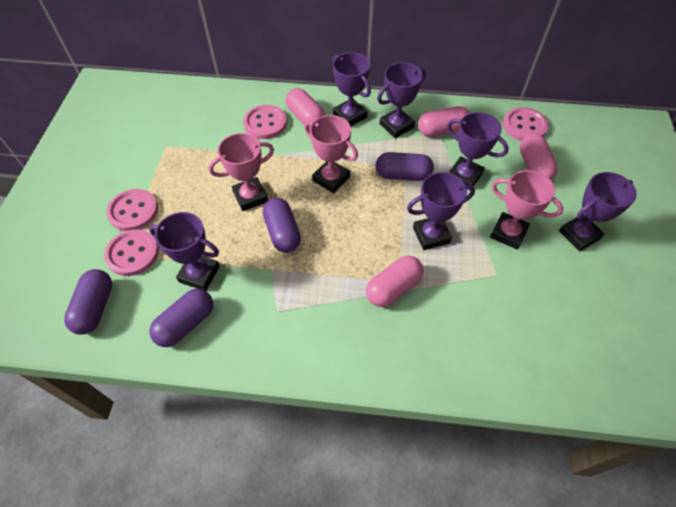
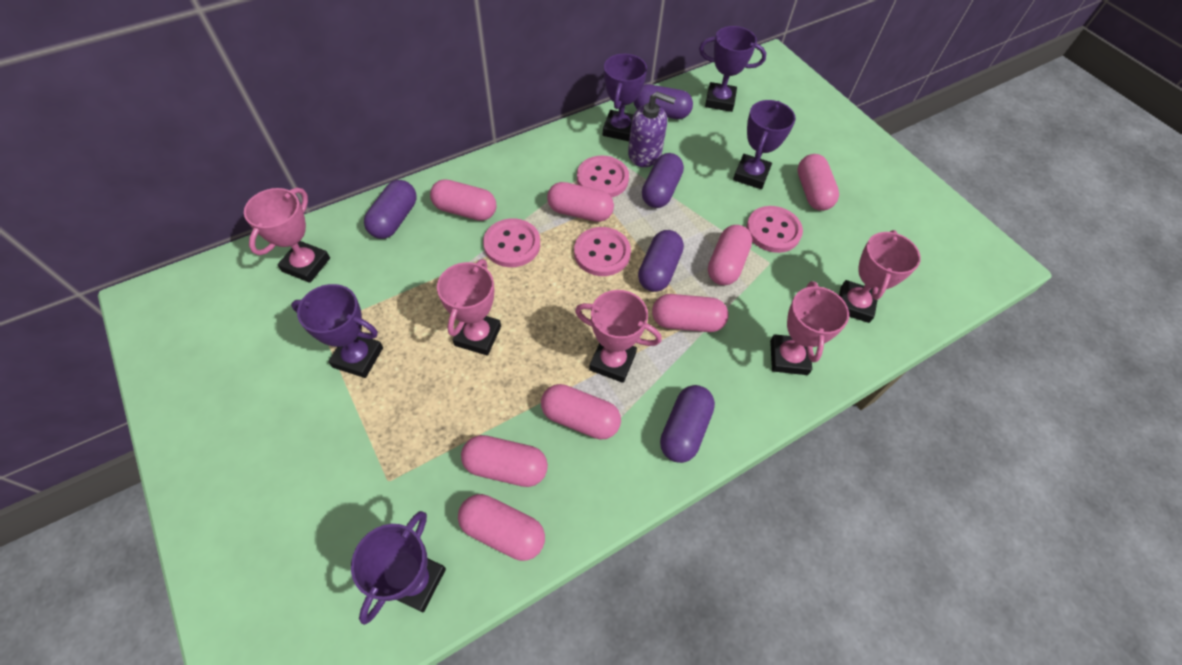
pink capsule: 4 -> 8
pink trophy: 3 -> 5
purple capsule: 4 -> 5
purple soap dispenser: 0 -> 1
purple trophy: 6 -> 5

